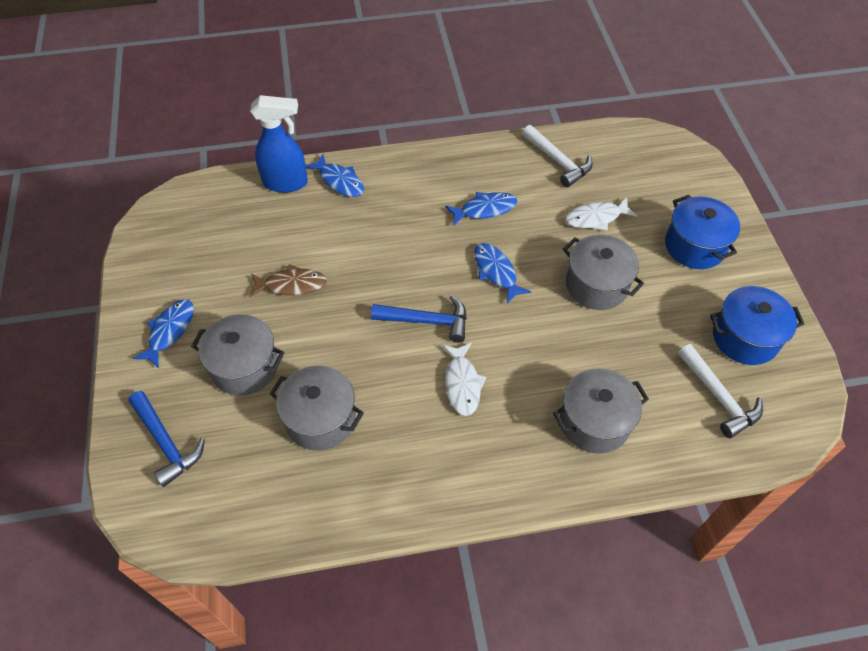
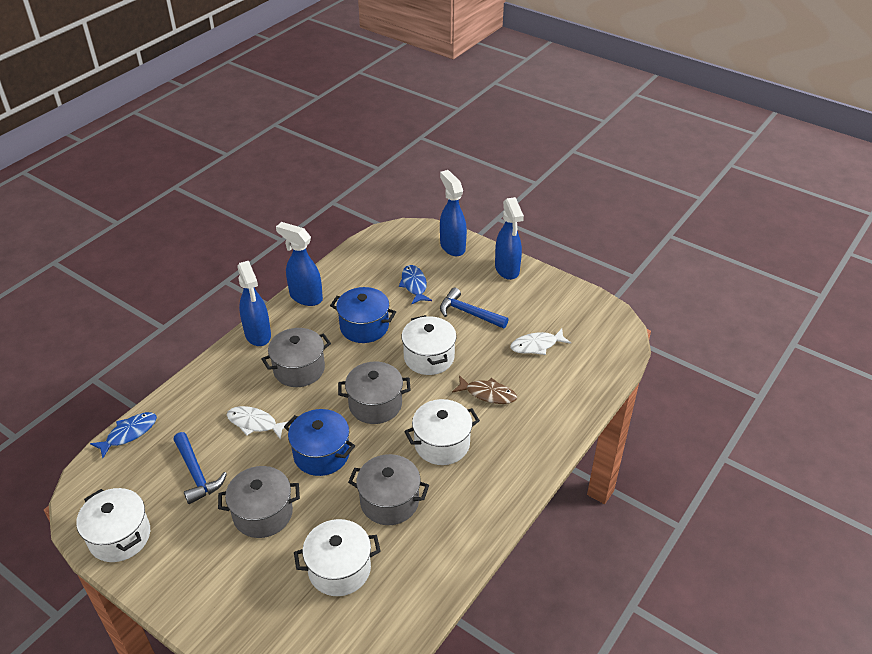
blue fish: 4 -> 2
blue spray bottle: 1 -> 4
white hammer: 2 -> 0
white pot: 0 -> 4

